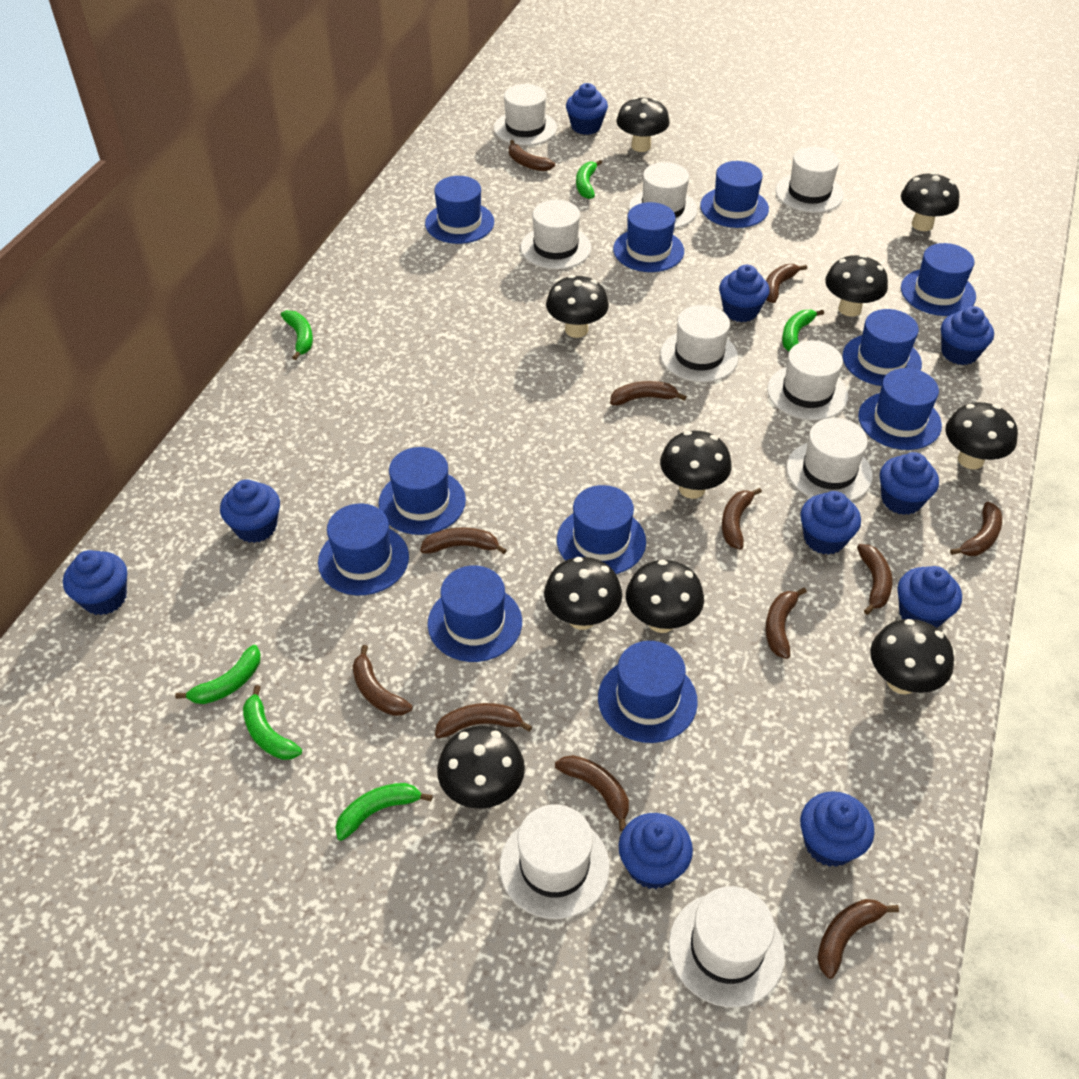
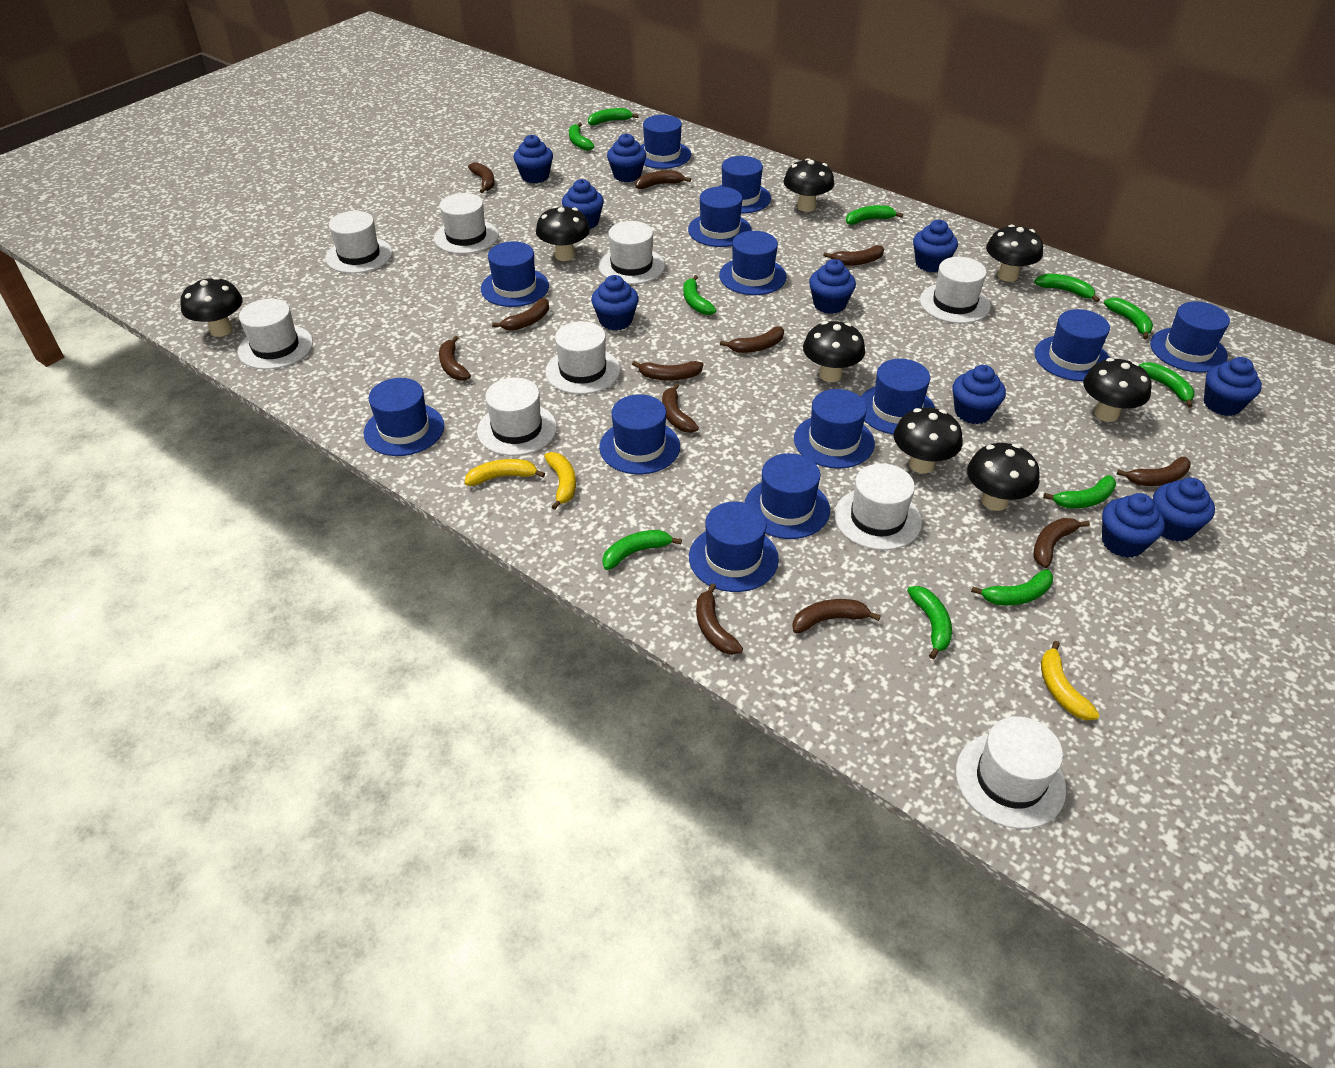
black mushroom: 10 -> 8
blue hat: 11 -> 13
green banana: 6 -> 11
yellow banana: 0 -> 3

